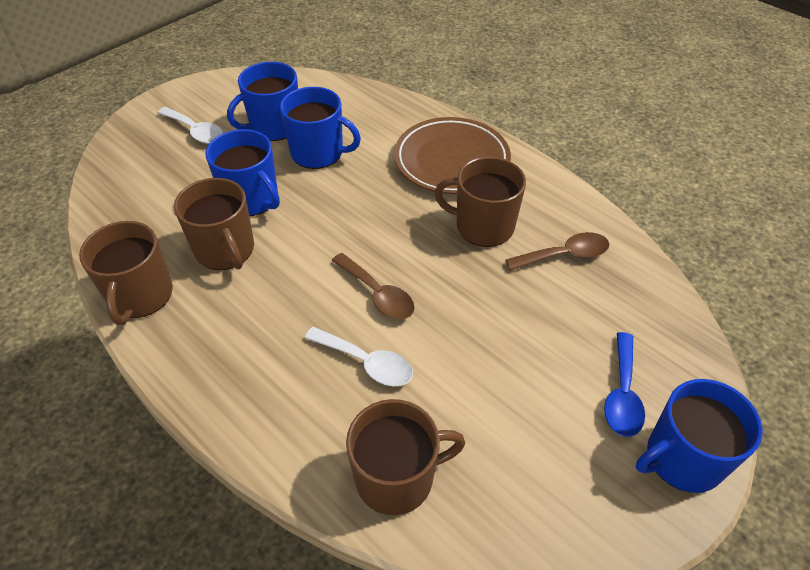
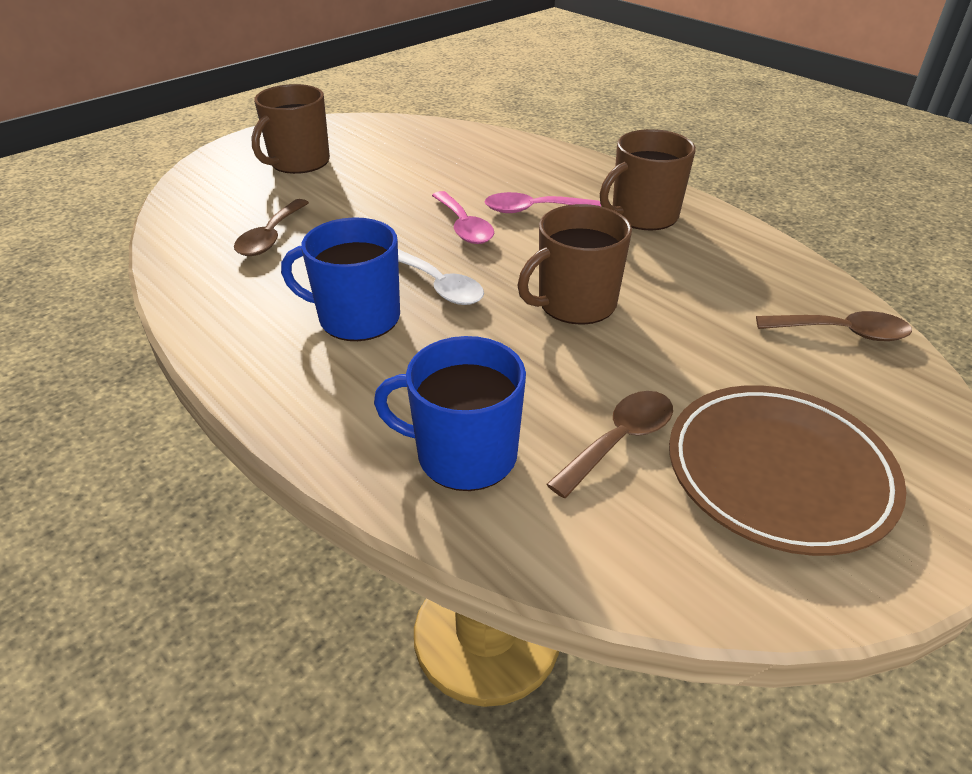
blue mug: 4 -> 2
blue spoon: 1 -> 0
brown mug: 4 -> 3
brown spoon: 2 -> 3
pink spoon: 0 -> 2
white spoon: 2 -> 1

